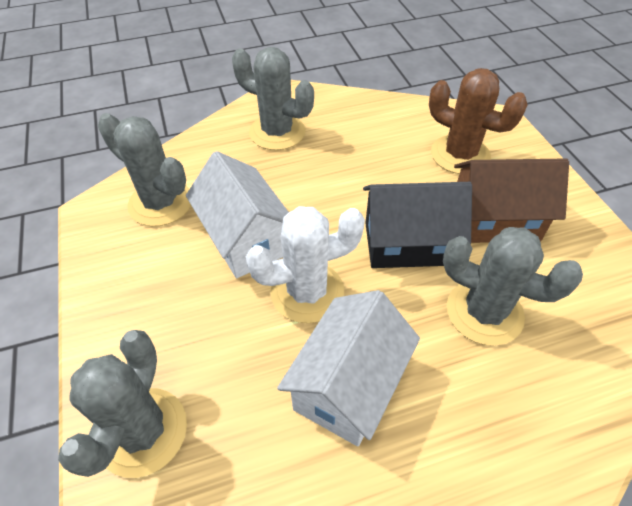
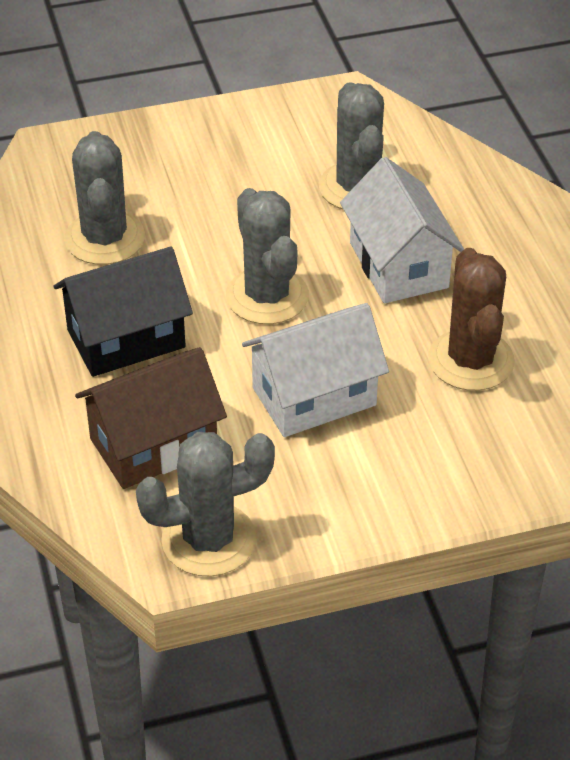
white cactus: 1 -> 0

